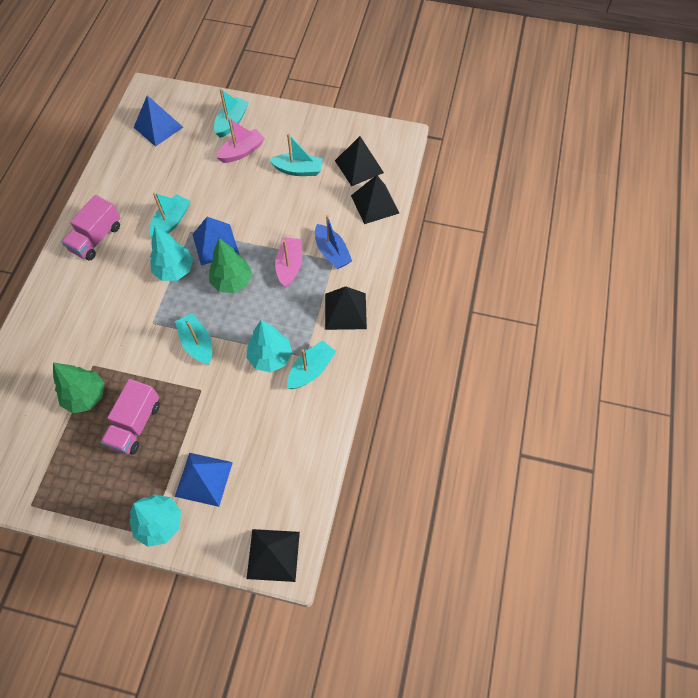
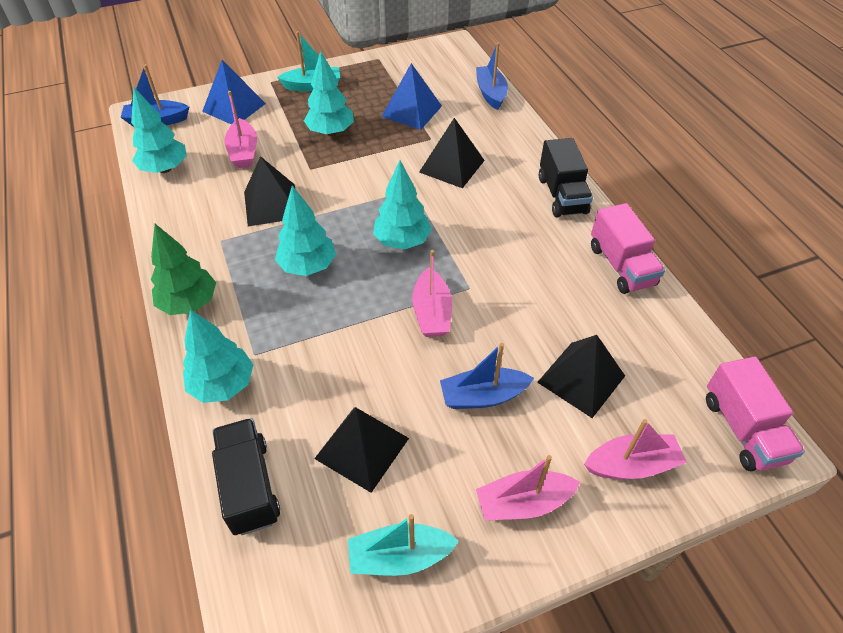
black truck: 0 -> 2
blue boat: 1 -> 3
blue pyramid: 3 -> 2
green tree: 2 -> 1
pink boat: 2 -> 4
turquoise boat: 5 -> 2
turquoise tree: 3 -> 5

